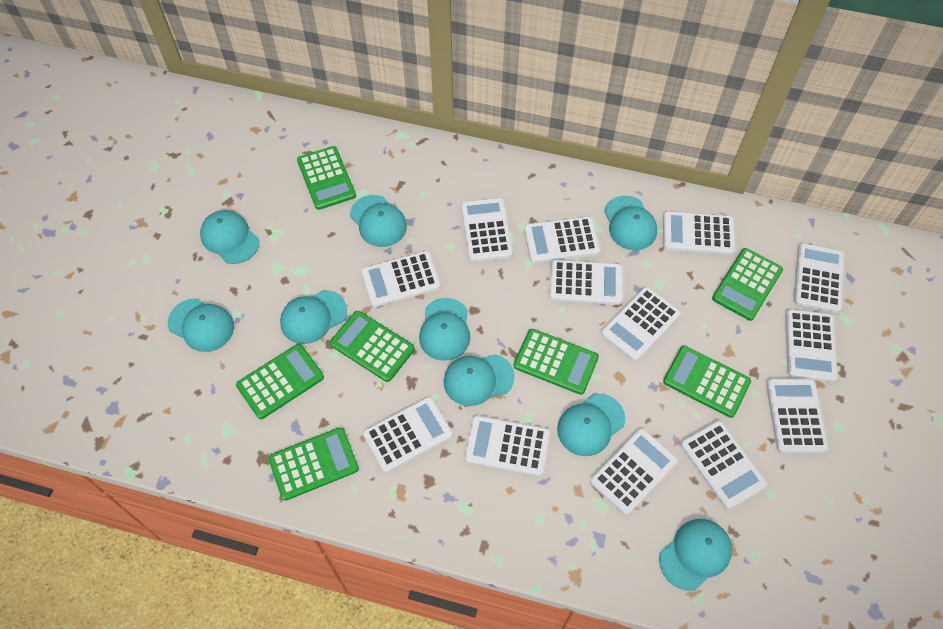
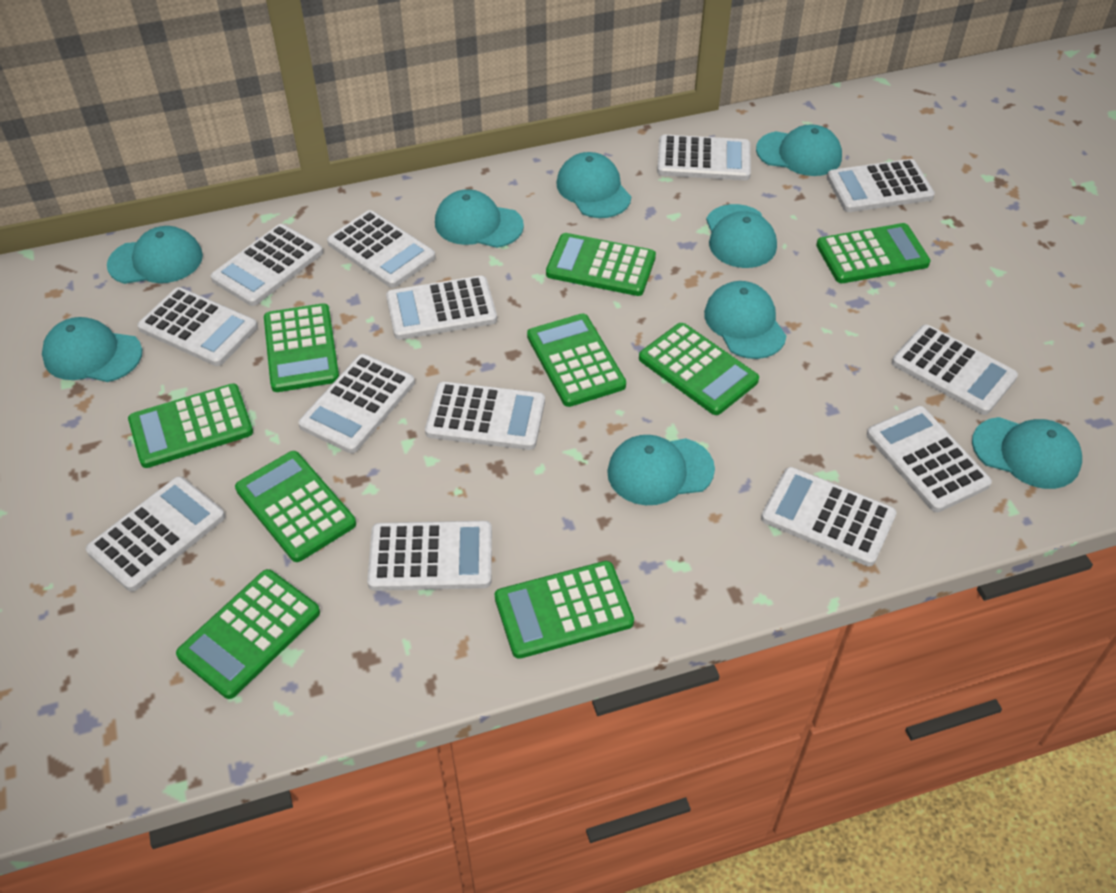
green calculator: 7 -> 9

